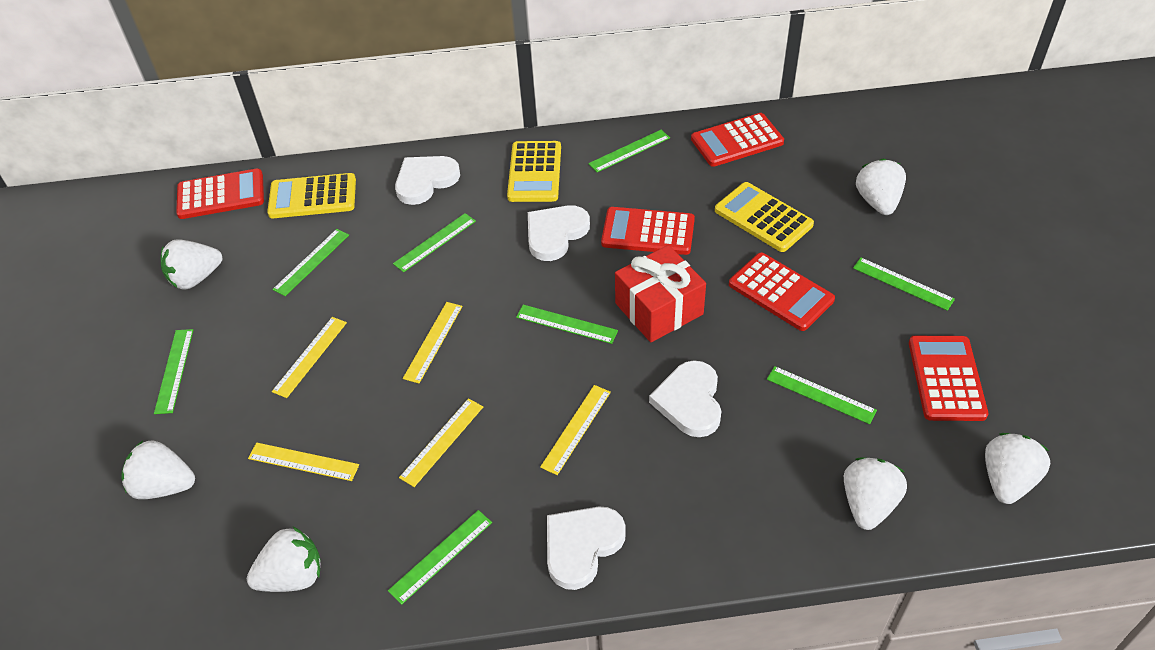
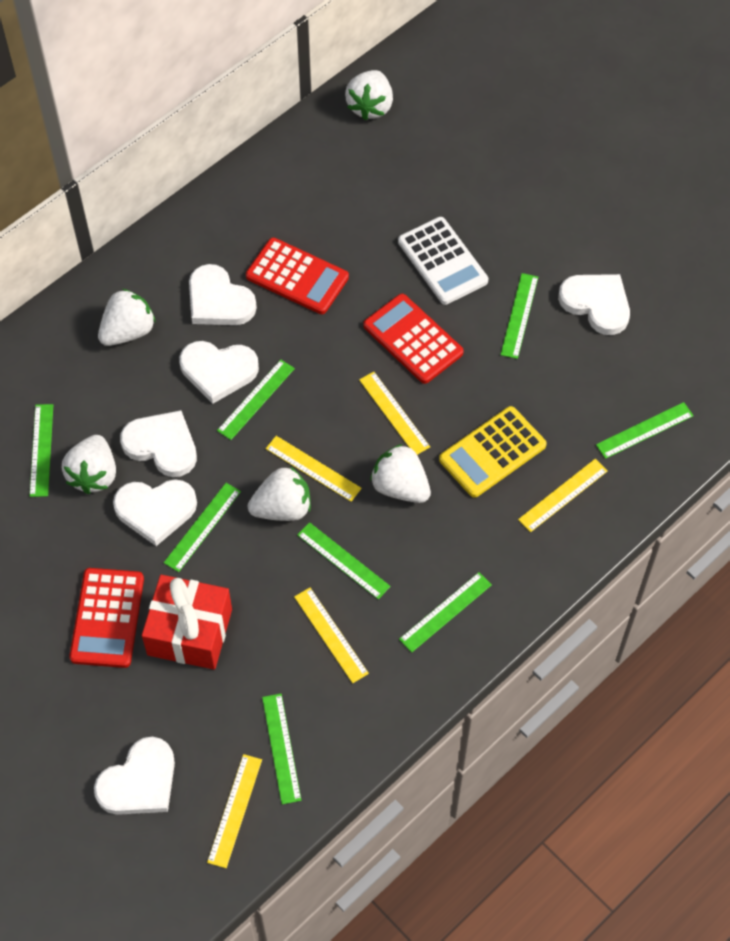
red calculator: 5 -> 3
white calculator: 0 -> 1
white heart: 4 -> 6
white strawberry: 6 -> 5
yellow calculator: 3 -> 1

